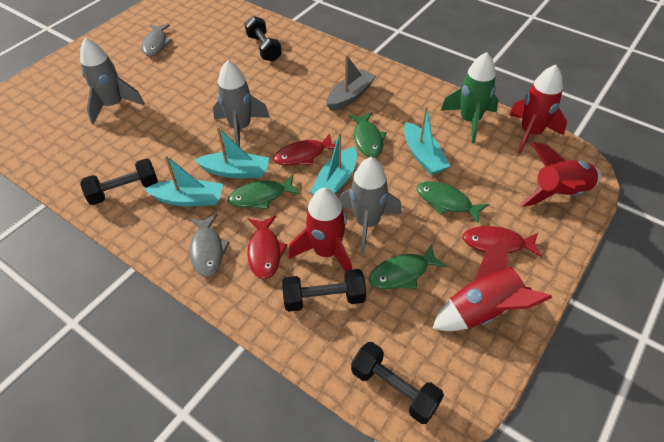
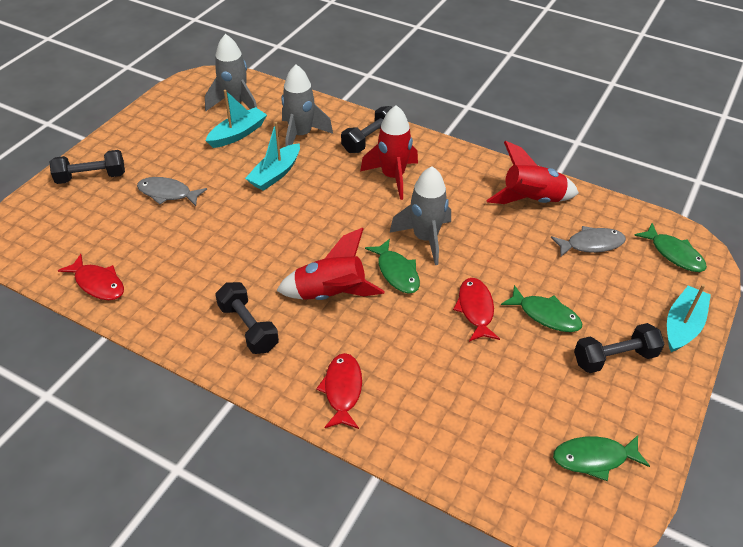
green rocket: 1 -> 0
grey boat: 1 -> 0
red rocket: 4 -> 3
turquoise boat: 4 -> 3

